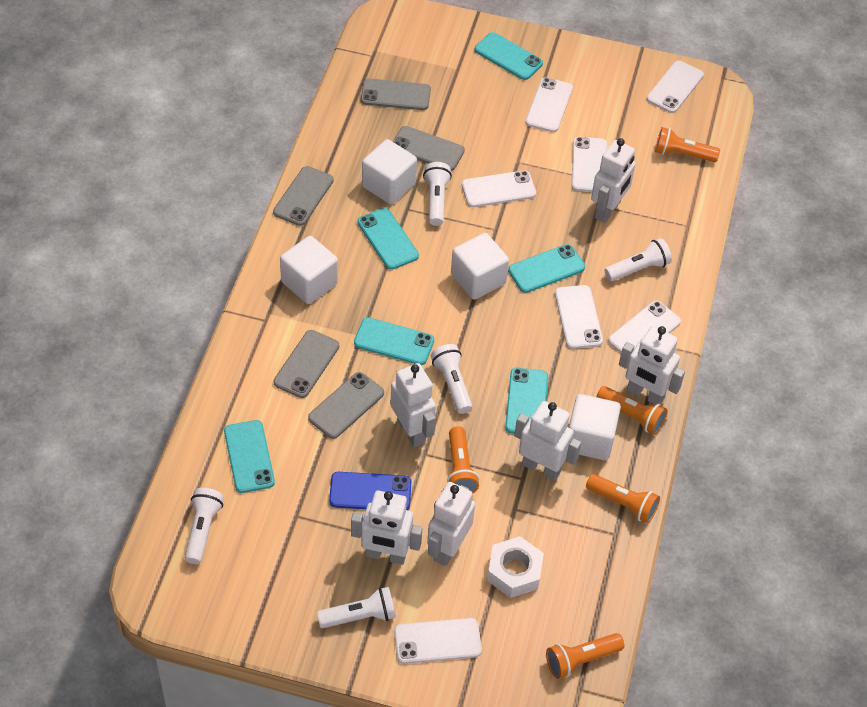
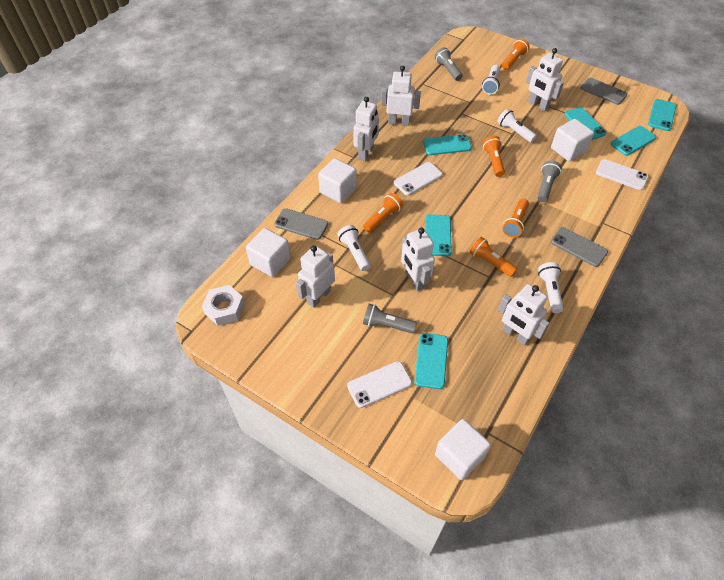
blue phone: 1 -> 0
grey flashlight: 0 -> 3
grey phone: 5 -> 3
white flashlight: 5 -> 4
white phone: 7 -> 3

